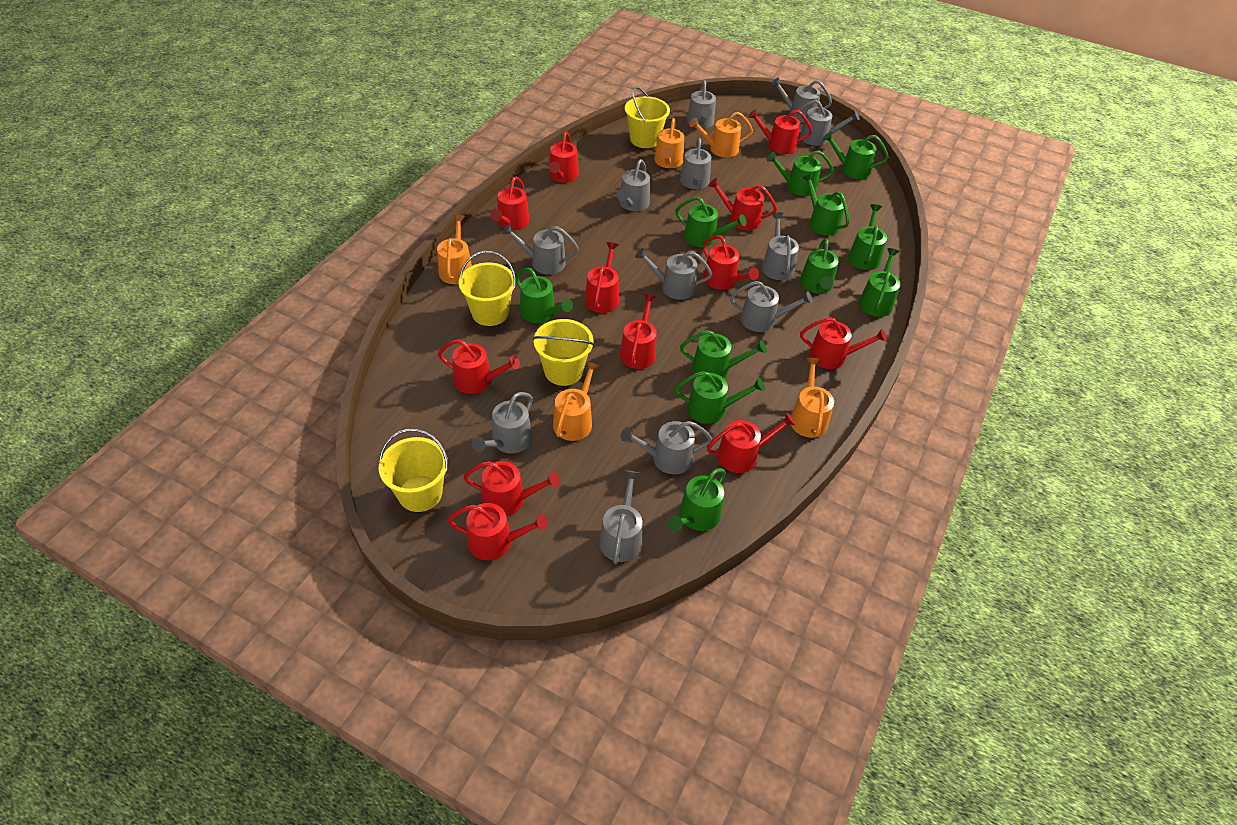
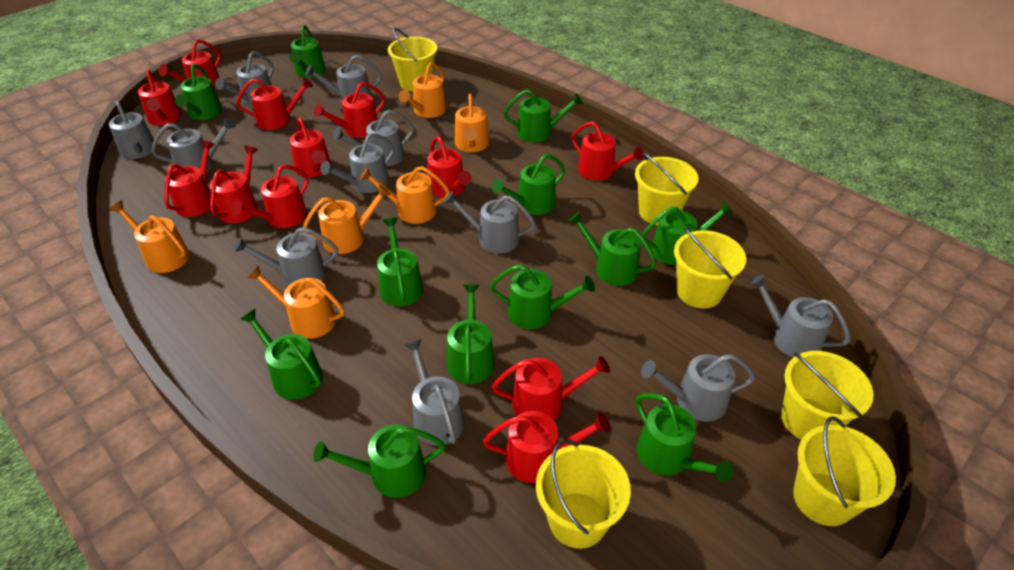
green watering can: 11 -> 12
grey watering can: 12 -> 11
orange watering can: 5 -> 6
yellow bucket: 4 -> 6

